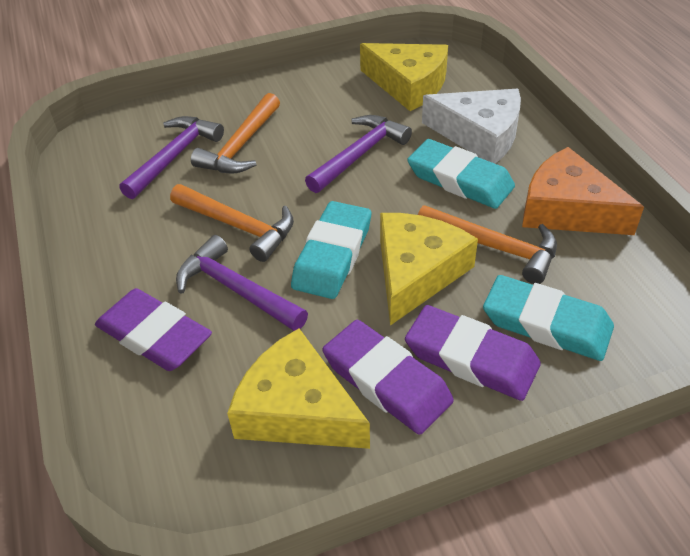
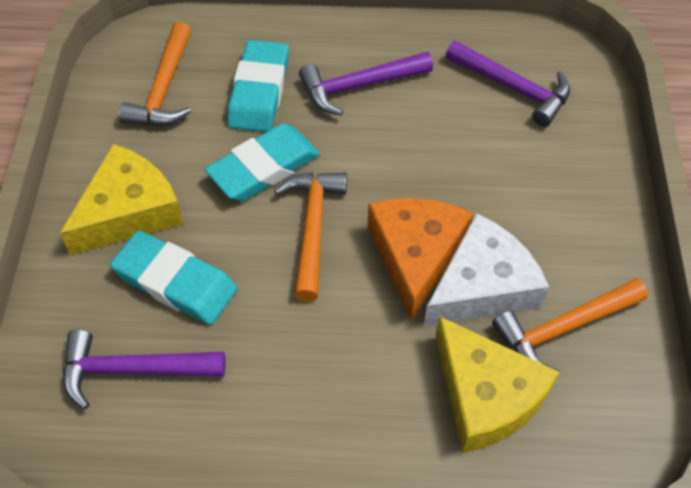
purple eraser: 3 -> 0
yellow cheese: 3 -> 2

